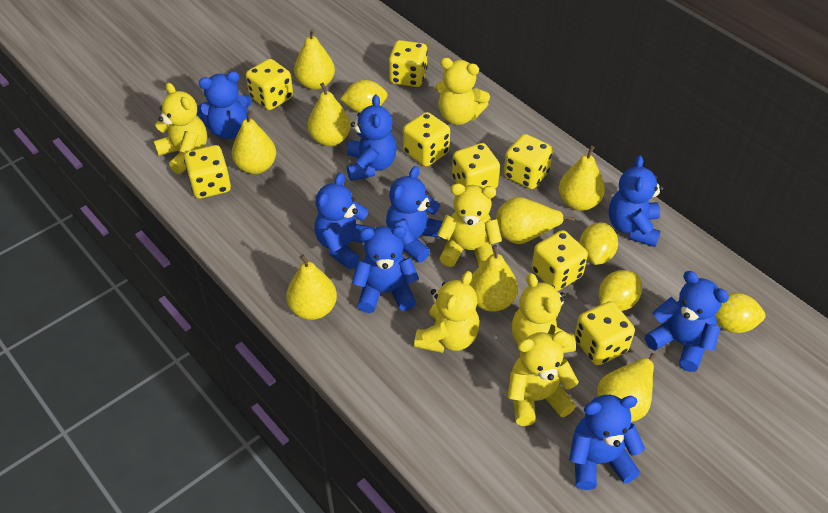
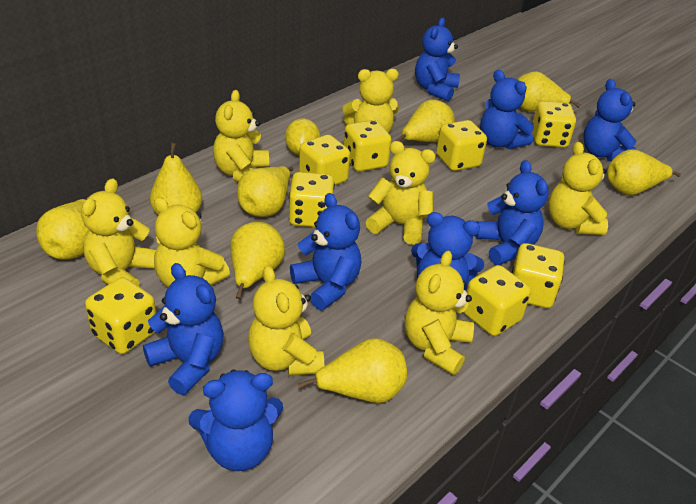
yellow lemon: 4 -> 1
yellow teddy bear: 6 -> 8

